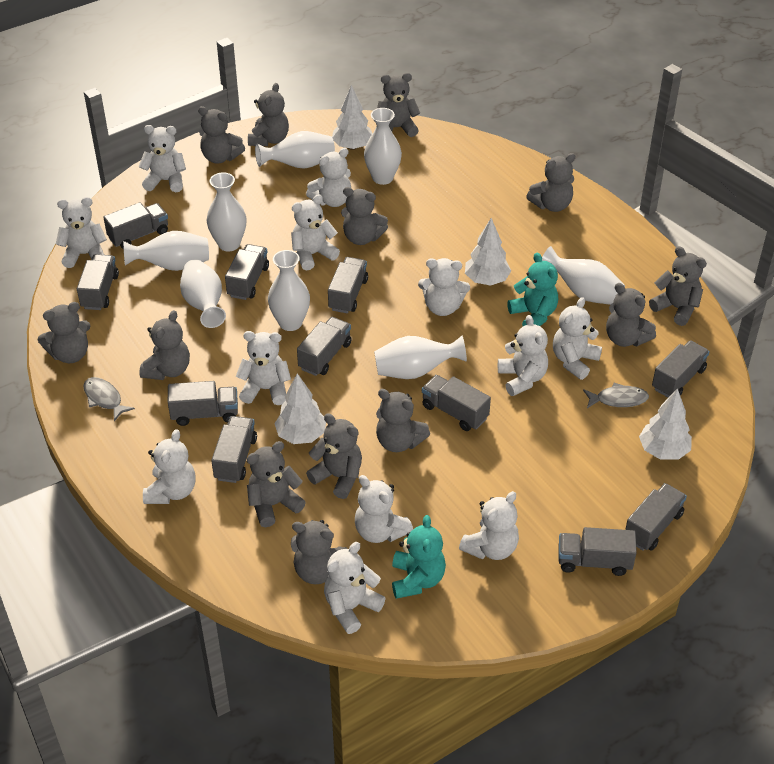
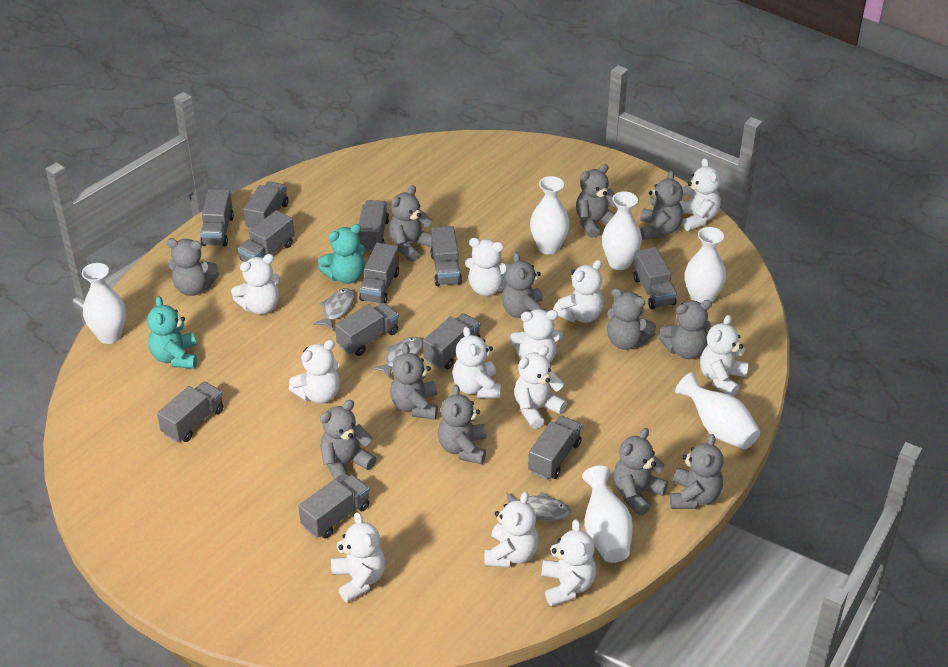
grey fish: 2 -> 3
grey teddy bear: 13 -> 12
grey truck: 11 -> 12
white tree: 4 -> 0
white vase: 8 -> 6

